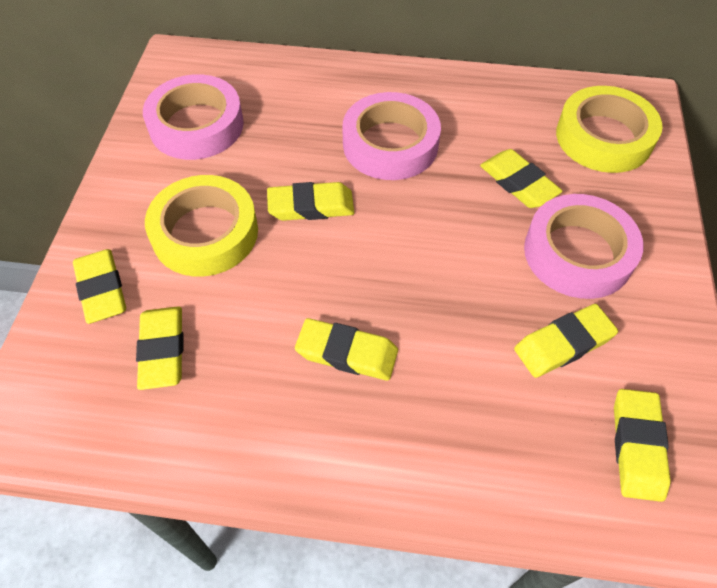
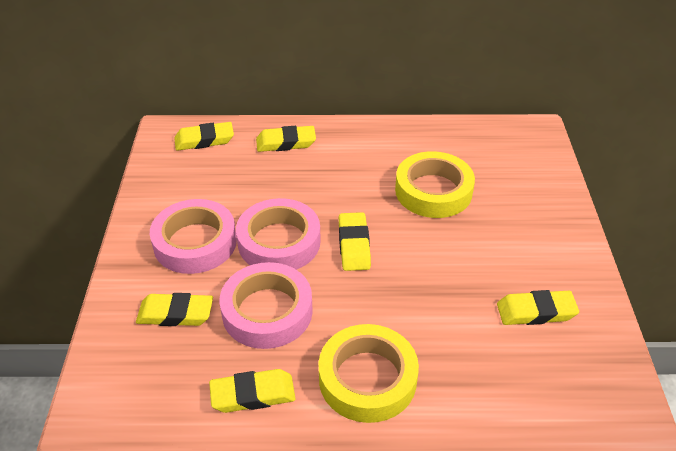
yellow eraser: 7 -> 6

